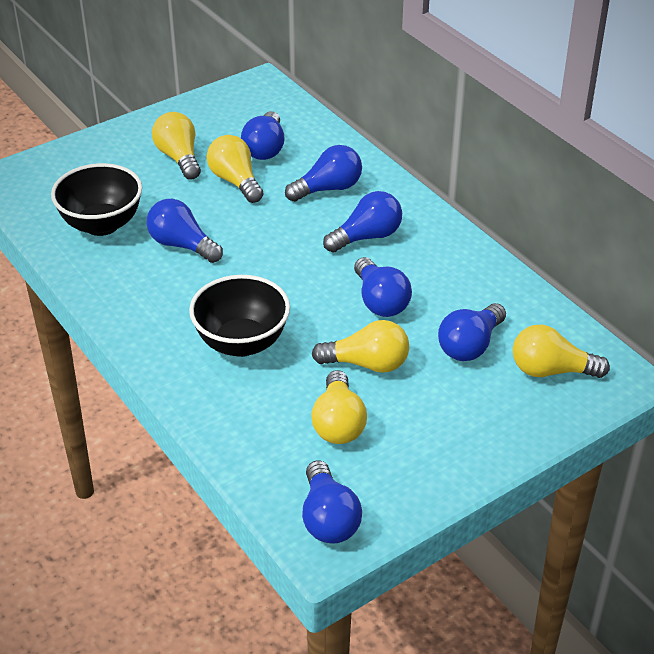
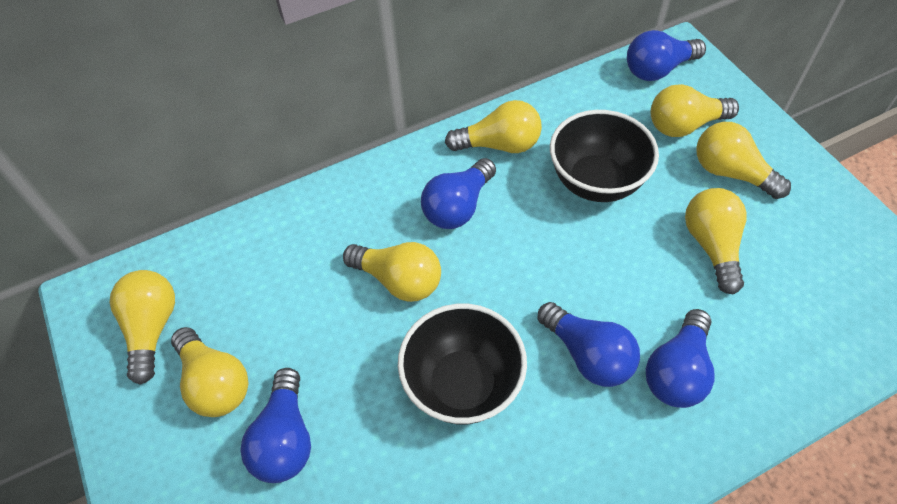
blue light bulb: 7 -> 5
yellow light bulb: 5 -> 7

